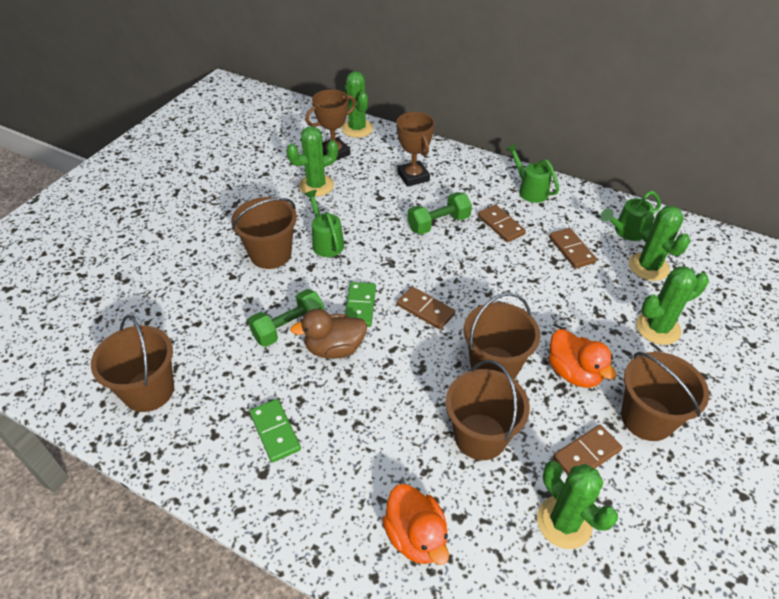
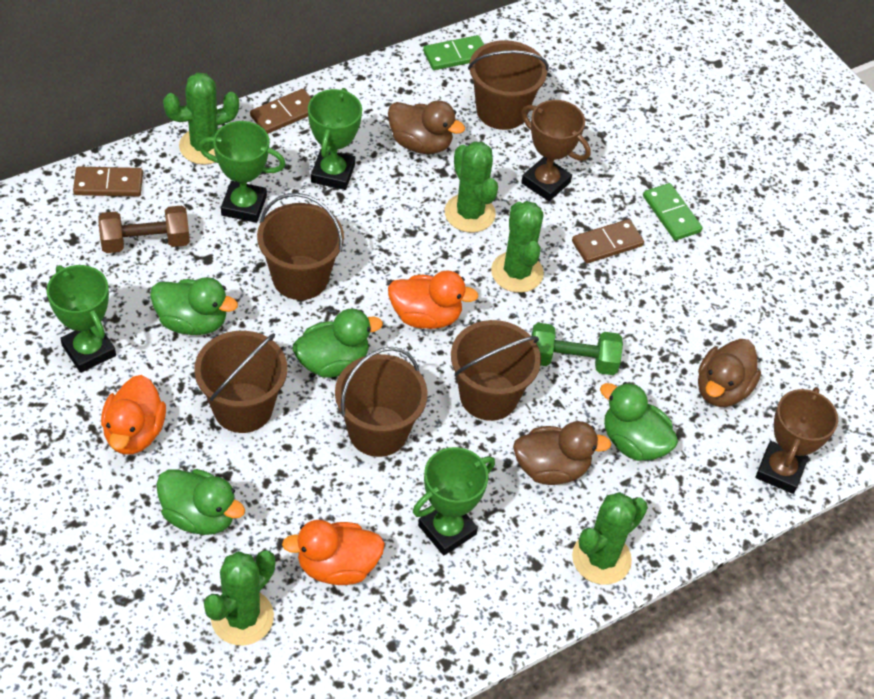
brown domino: 4 -> 3
brown duck: 1 -> 3
brown dumbbell: 0 -> 1
green duck: 0 -> 4
green dumbbell: 2 -> 1
green trophy: 0 -> 4
green watering can: 3 -> 0
orange duck: 2 -> 3

